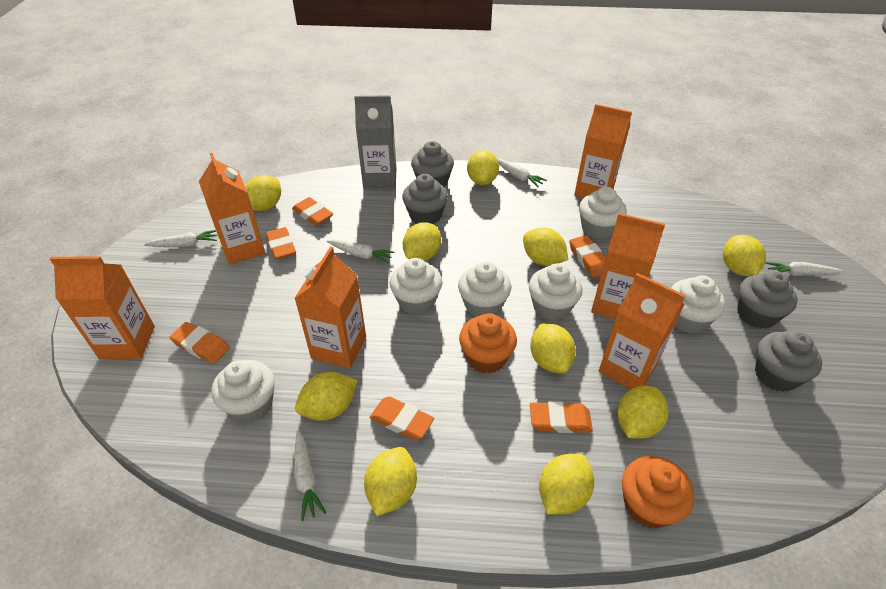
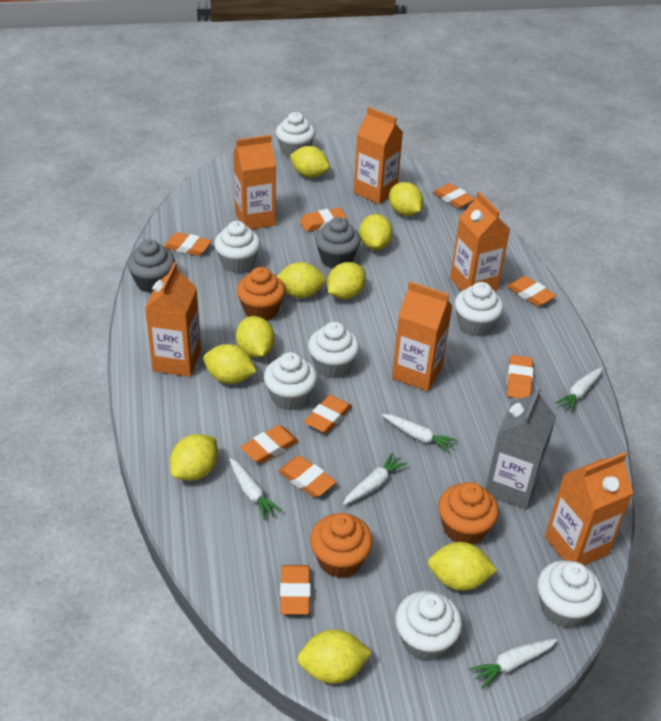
grey cupcake: 4 -> 2
orange cupcake: 2 -> 3
orange eraser: 6 -> 9
white cupcake: 6 -> 7

